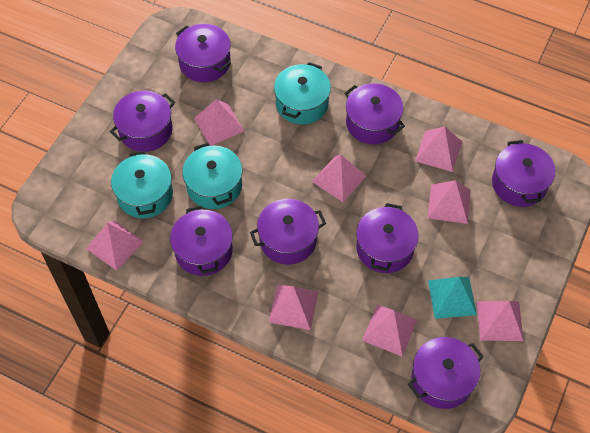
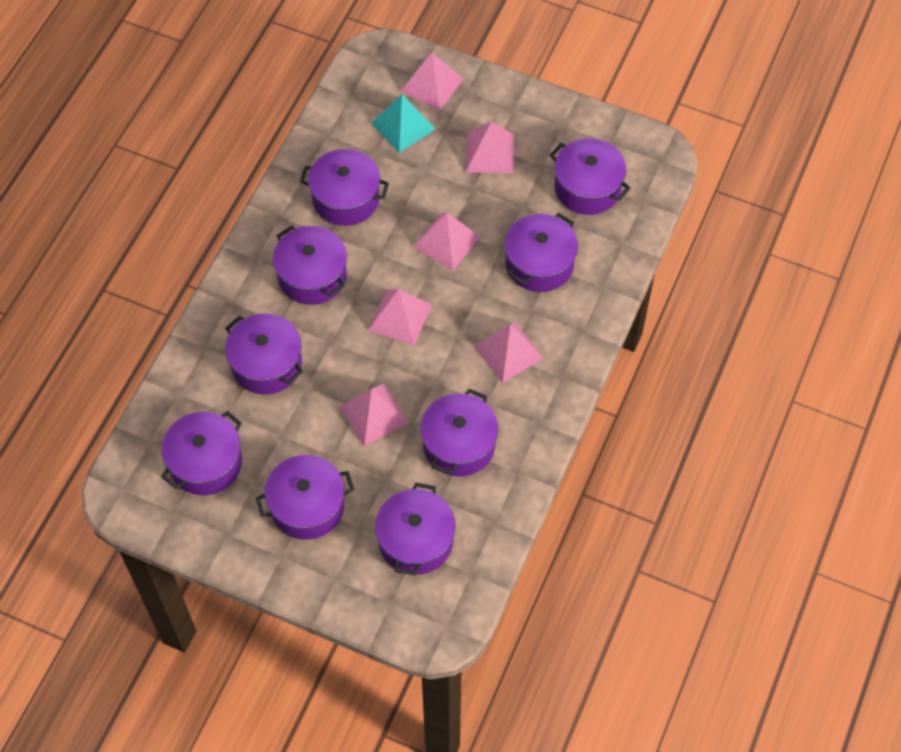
pink pyramid: 8 -> 6
purple pot: 8 -> 9
turquoise pot: 3 -> 0

